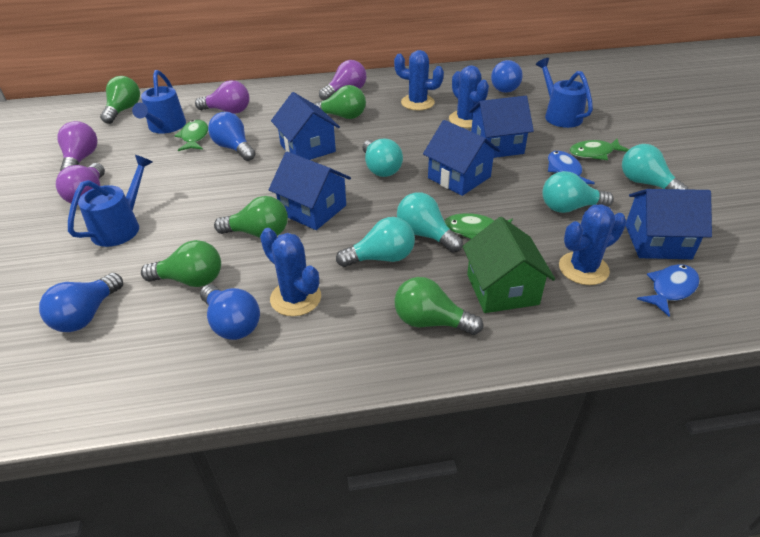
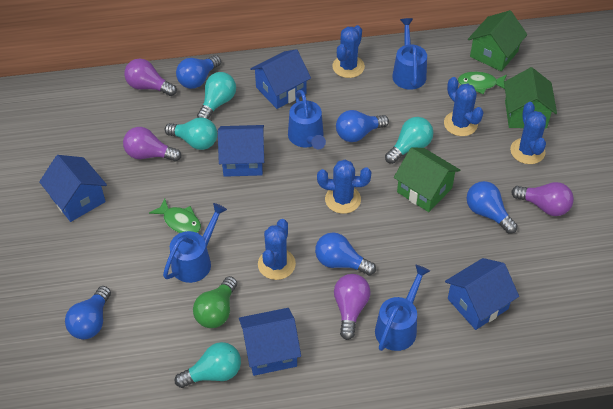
blue cactus: 4 -> 5
blue fish: 2 -> 0
blue light bulb: 4 -> 5
blue watering can: 3 -> 4
green fish: 3 -> 2
green house: 1 -> 3
green light bulb: 5 -> 1
turquoise light bulb: 5 -> 4

